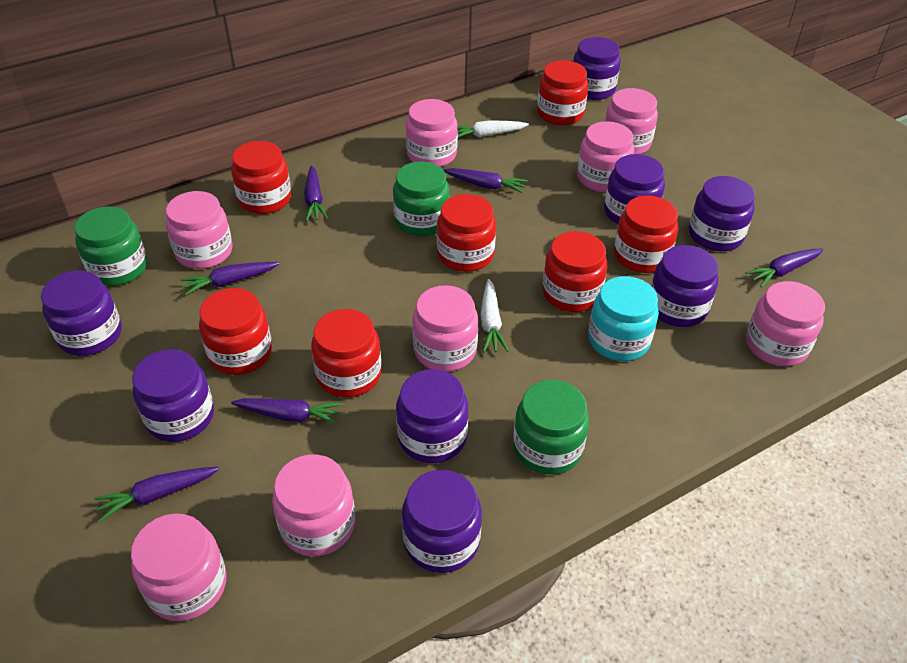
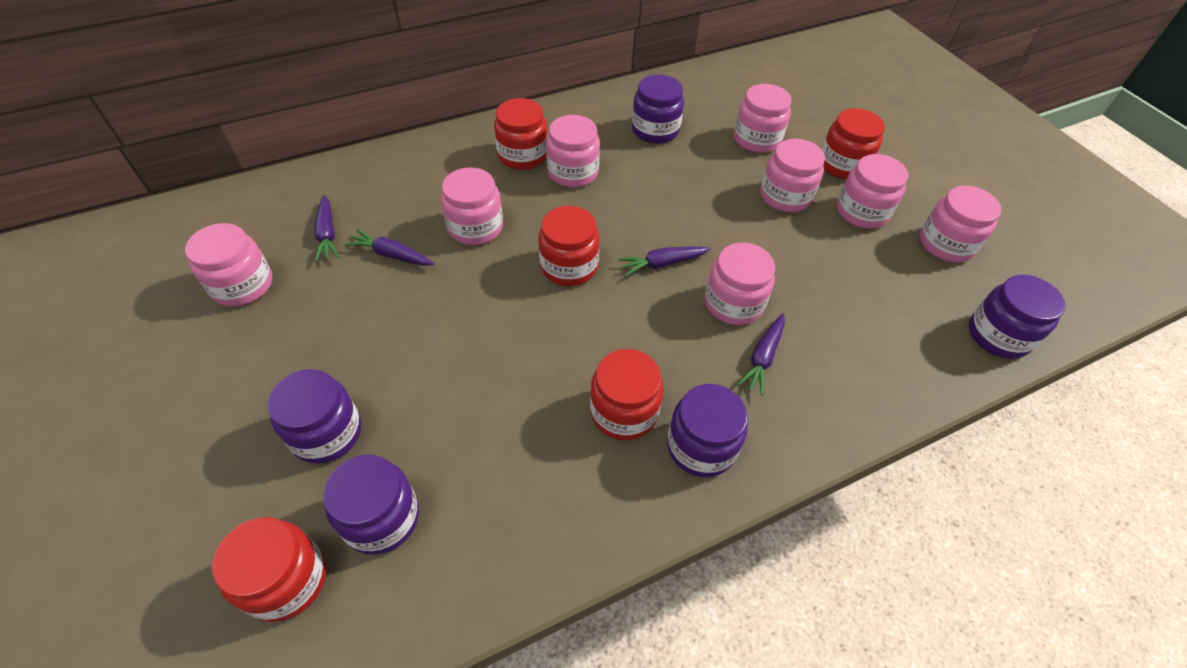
green jar: 3 -> 0
purple carrot: 6 -> 4
purple jar: 8 -> 5
red jar: 7 -> 5
turquoise jar: 1 -> 0
white carrot: 2 -> 0

